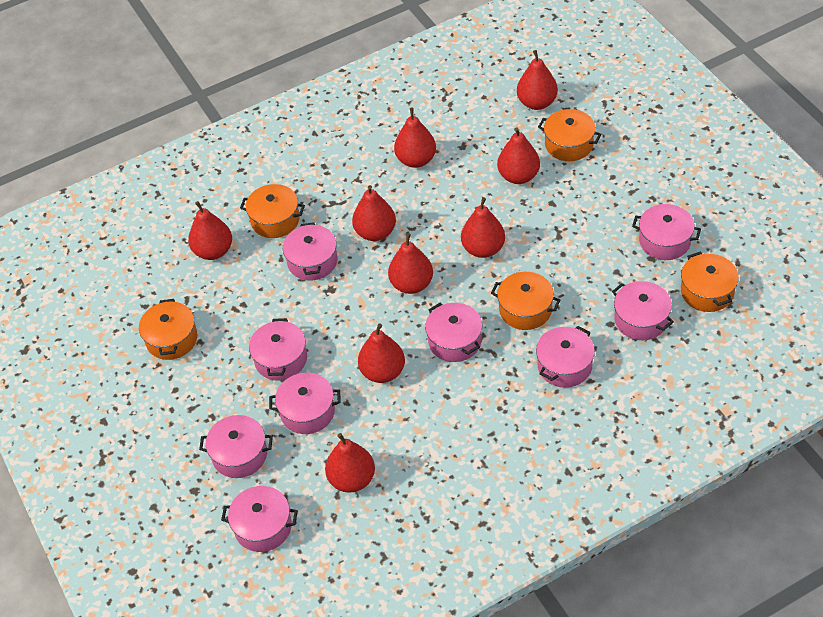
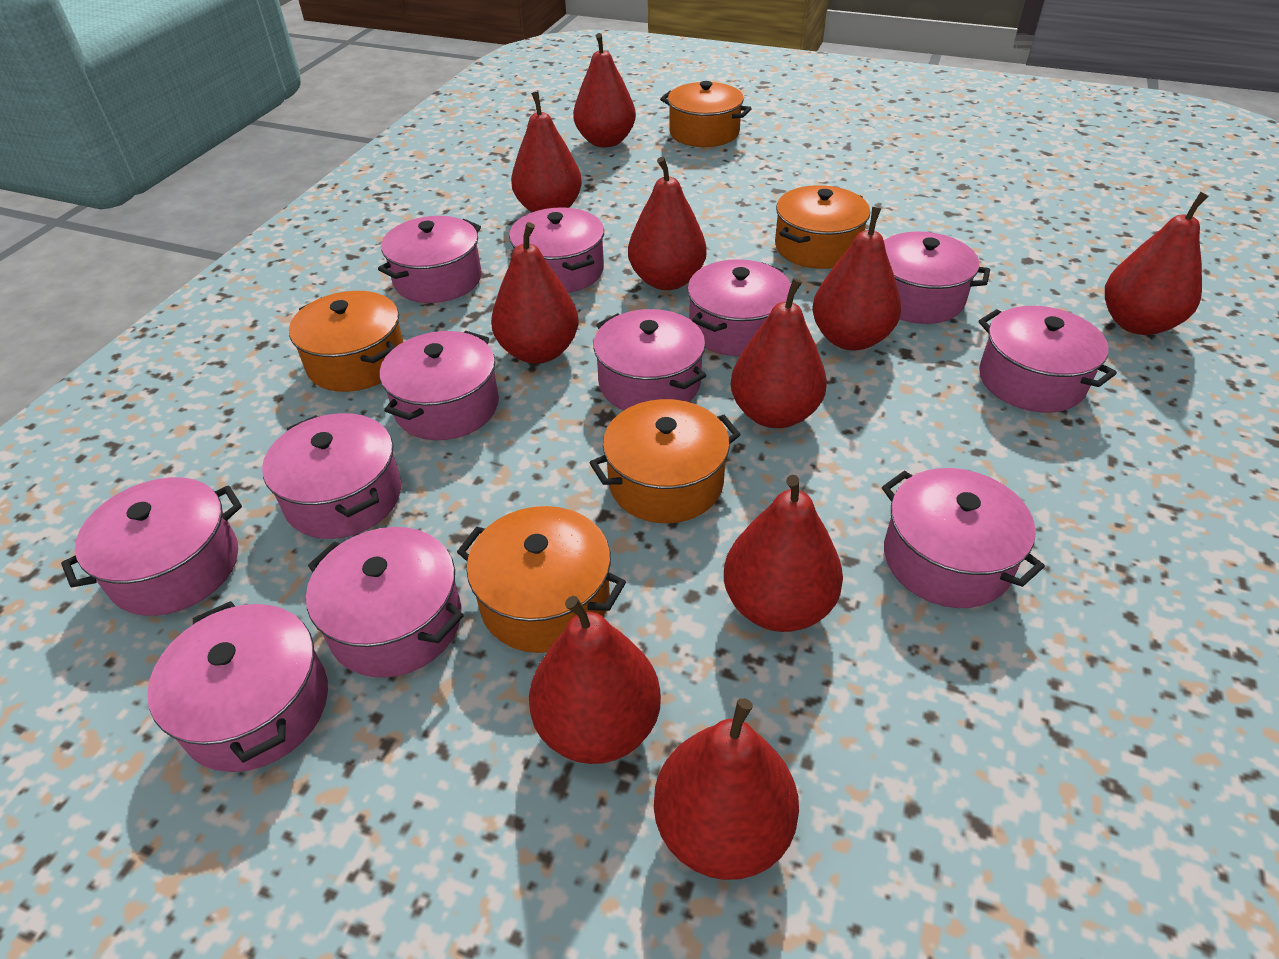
pink pot: 9 -> 12
red pear: 9 -> 10

